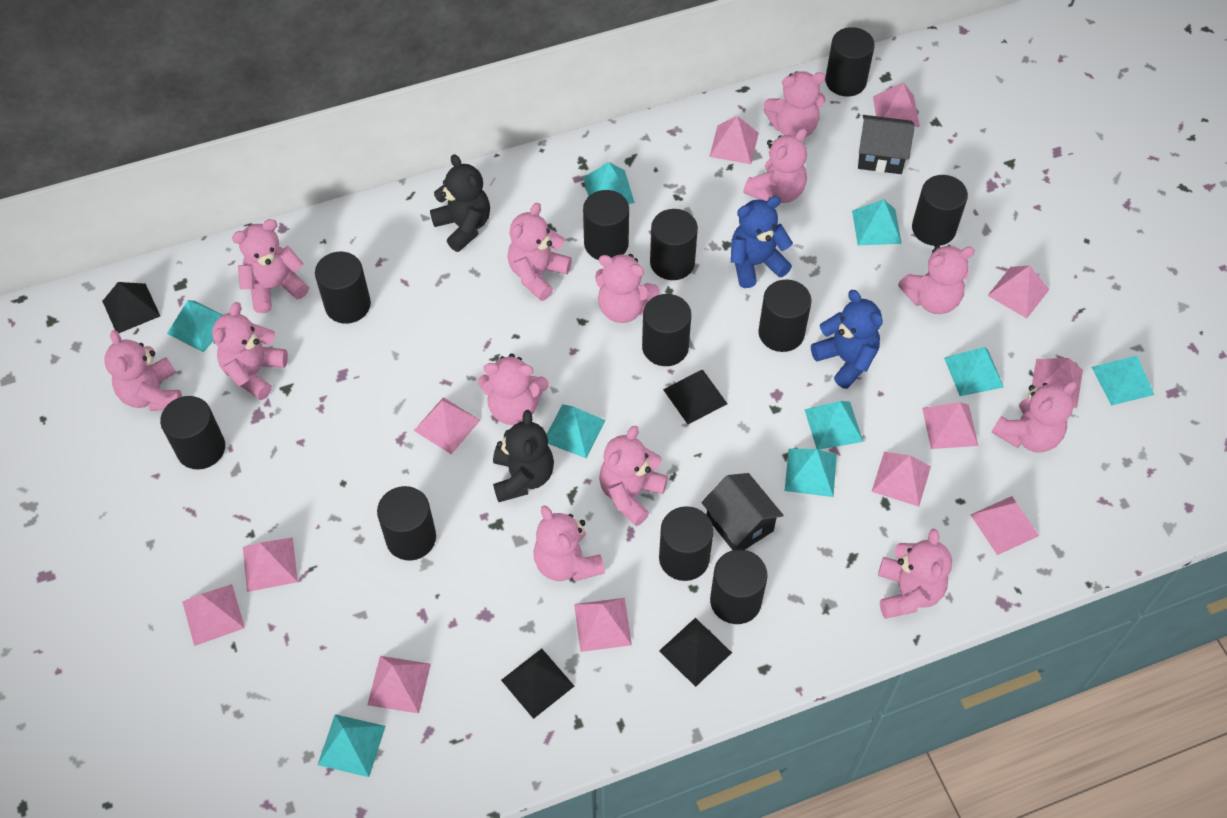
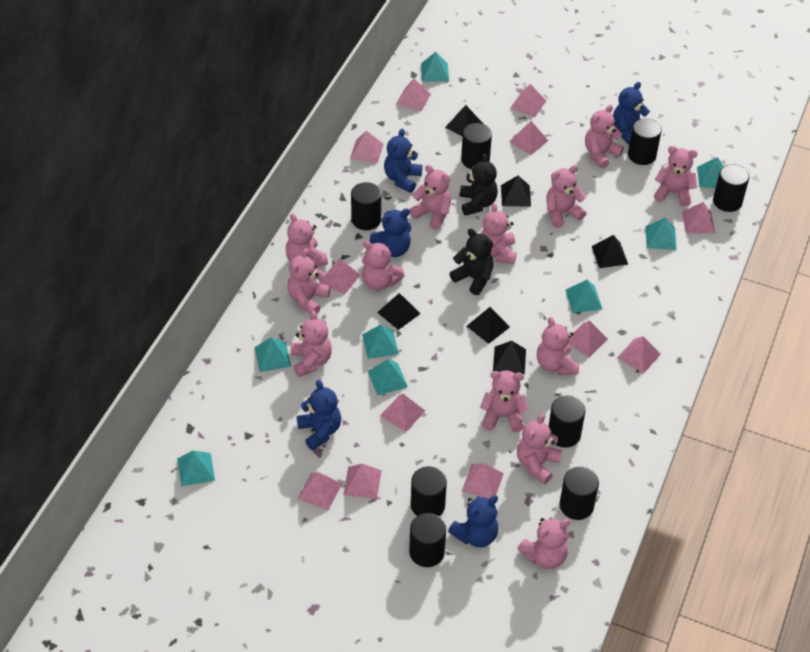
black cylinder: 11 -> 8
black house: 2 -> 0
black pyramid: 4 -> 6
blue teddy bear: 2 -> 5
turquoise pyramid: 9 -> 8

